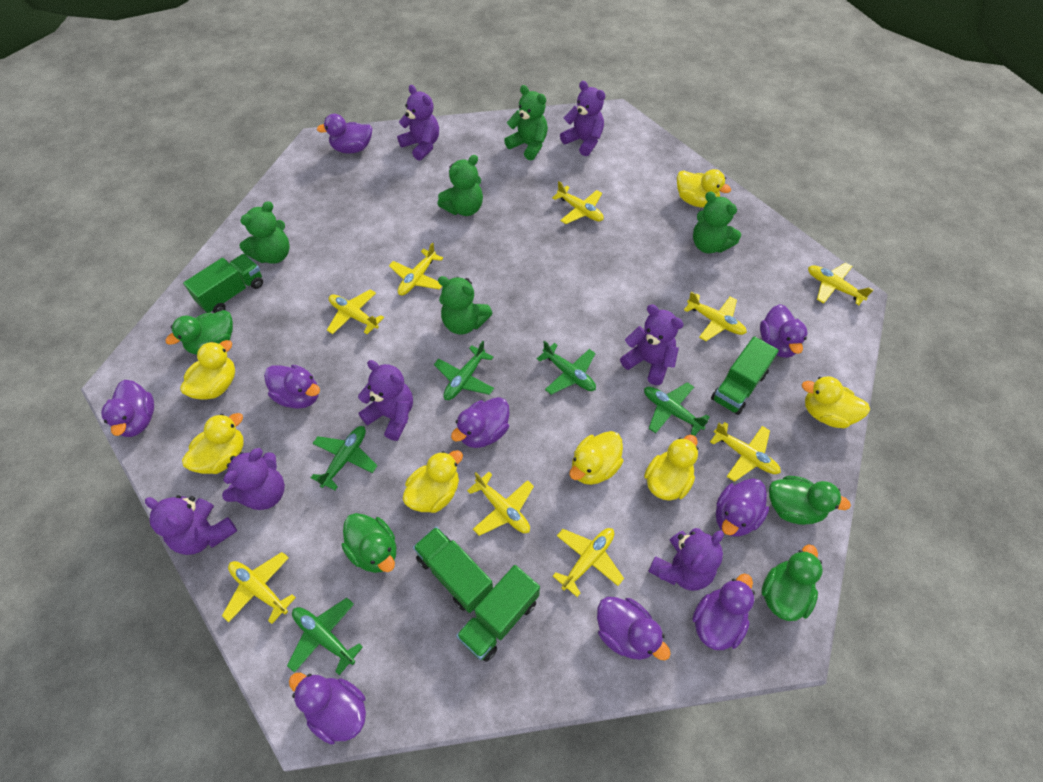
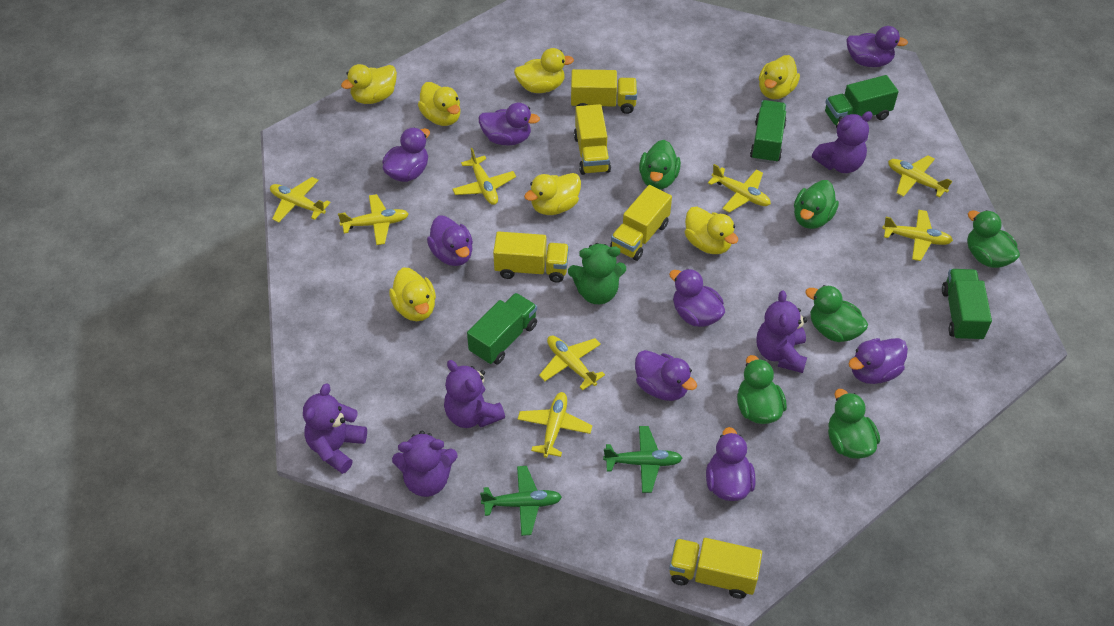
green duck: 4 -> 6
green plane: 5 -> 2
green teddy bear: 5 -> 1
purple duck: 9 -> 8
purple teddy bear: 7 -> 5
yellow plane: 9 -> 8
yellow truck: 0 -> 5

